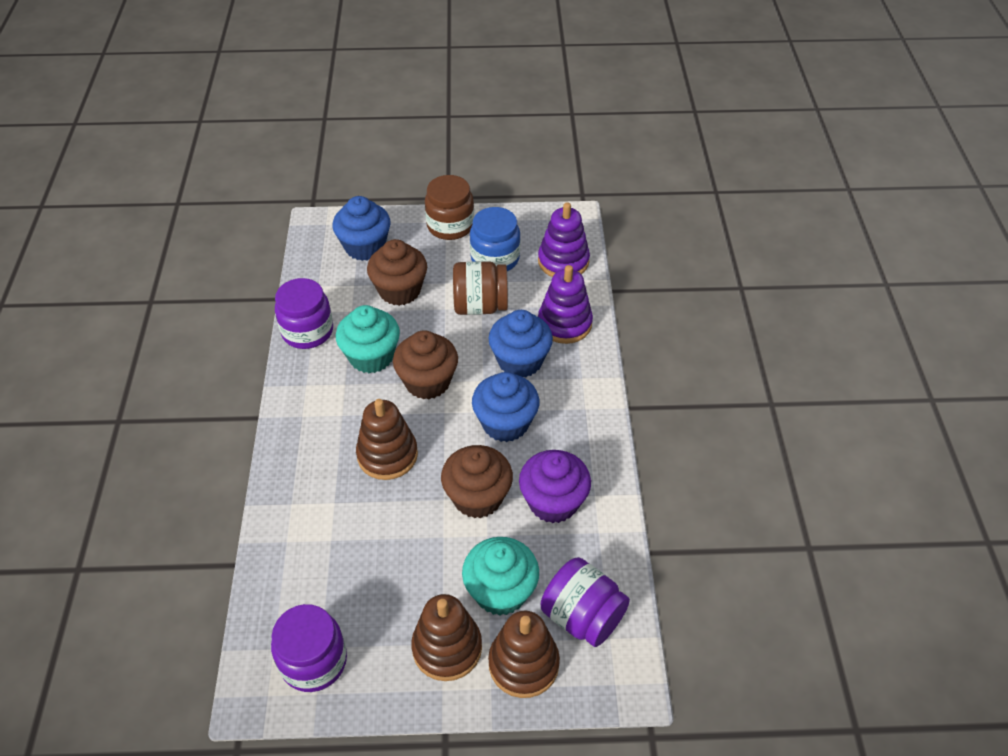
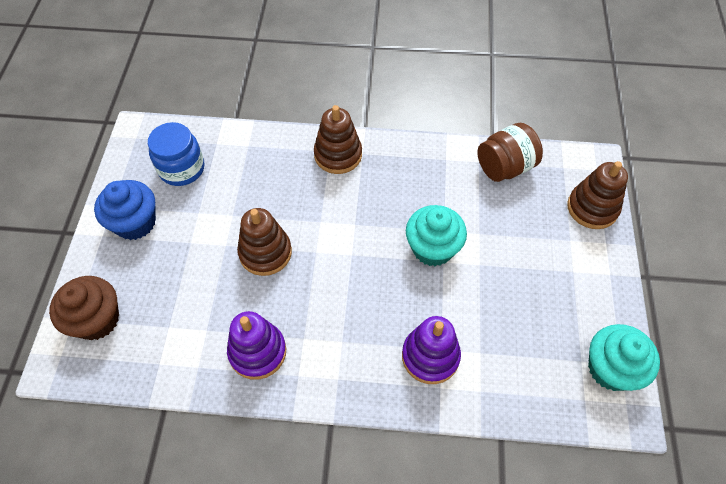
blue cupcake: 3 -> 1
brown cupcake: 3 -> 1
brown jar: 2 -> 1
purple cupcake: 1 -> 0
purple jar: 3 -> 0

